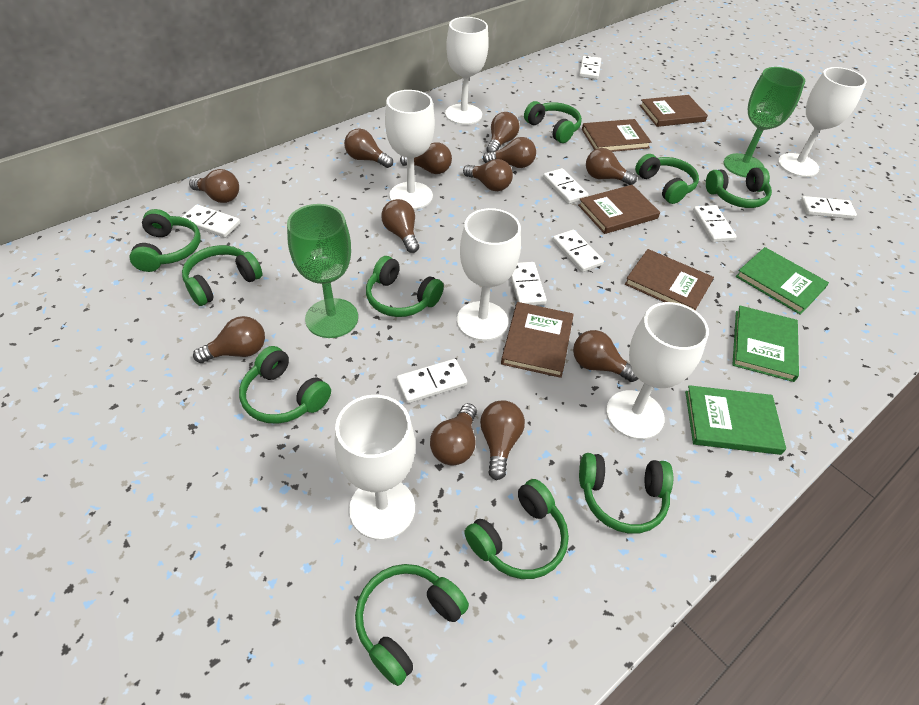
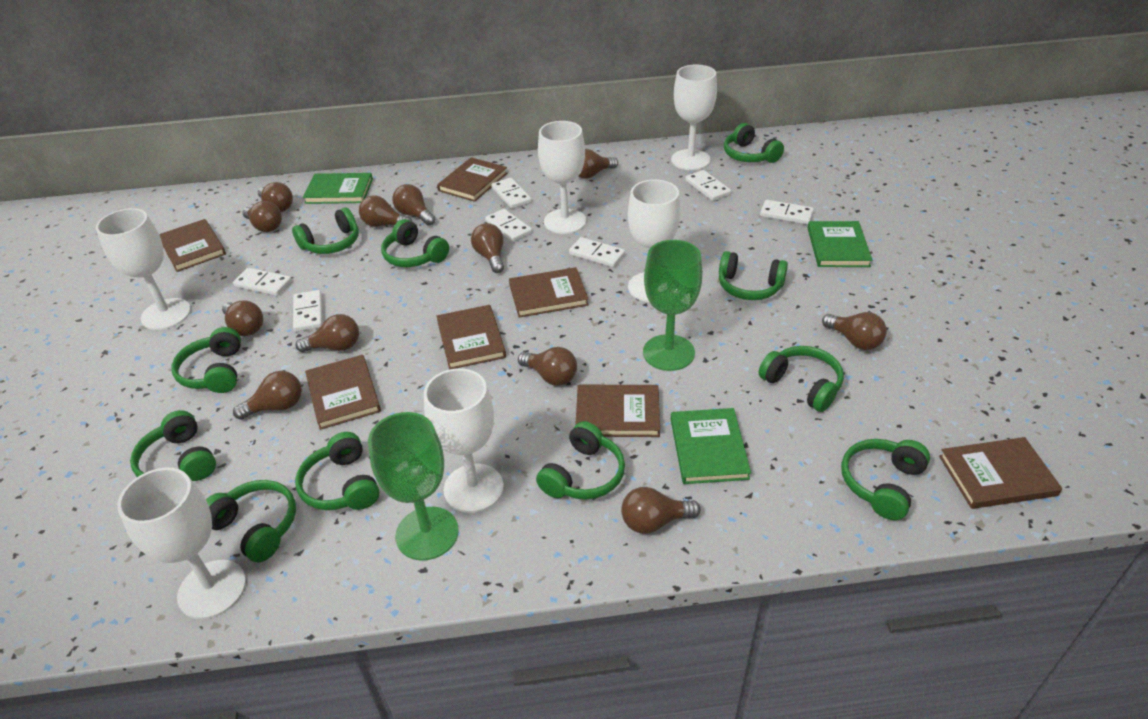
brown book: 5 -> 7
green headphones: 10 -> 11
white domino: 8 -> 7

